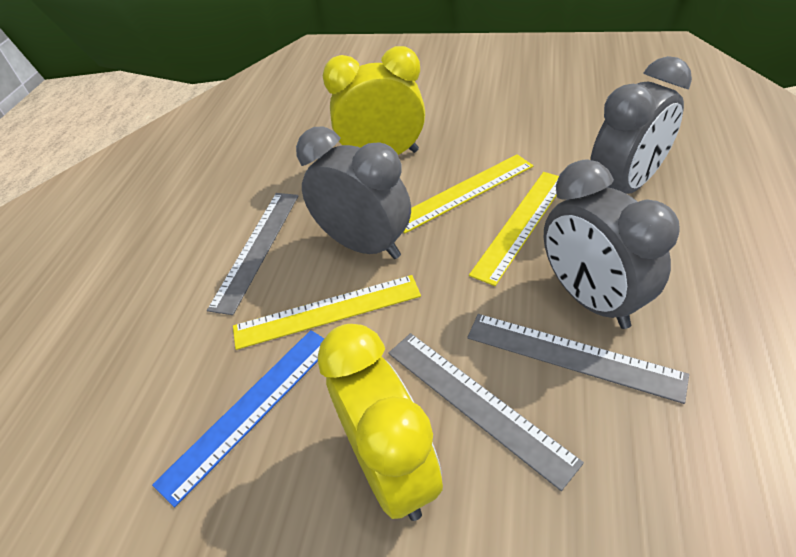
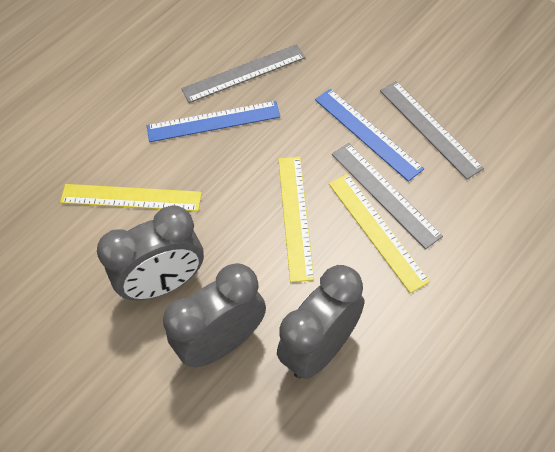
blue ruler: 1 -> 2
yellow clock: 2 -> 0

